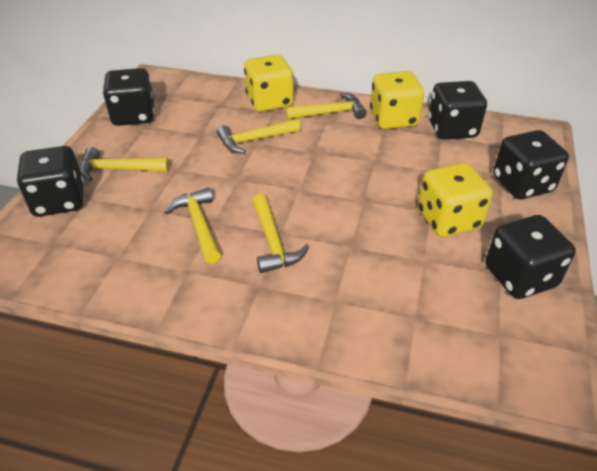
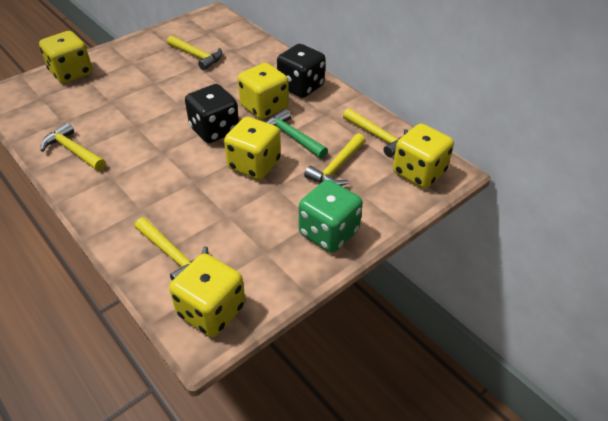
black dice: 5 -> 2
green dice: 0 -> 1
green hammer: 0 -> 1
yellow dice: 3 -> 5

